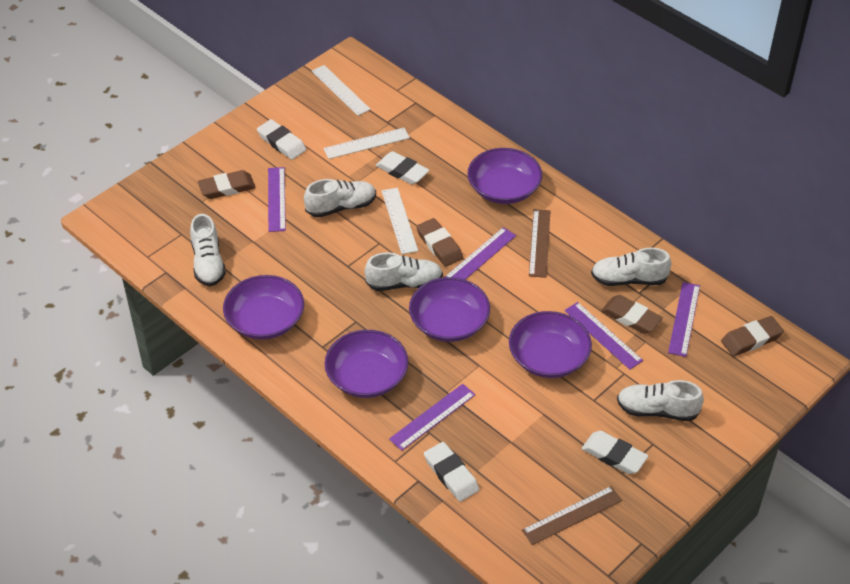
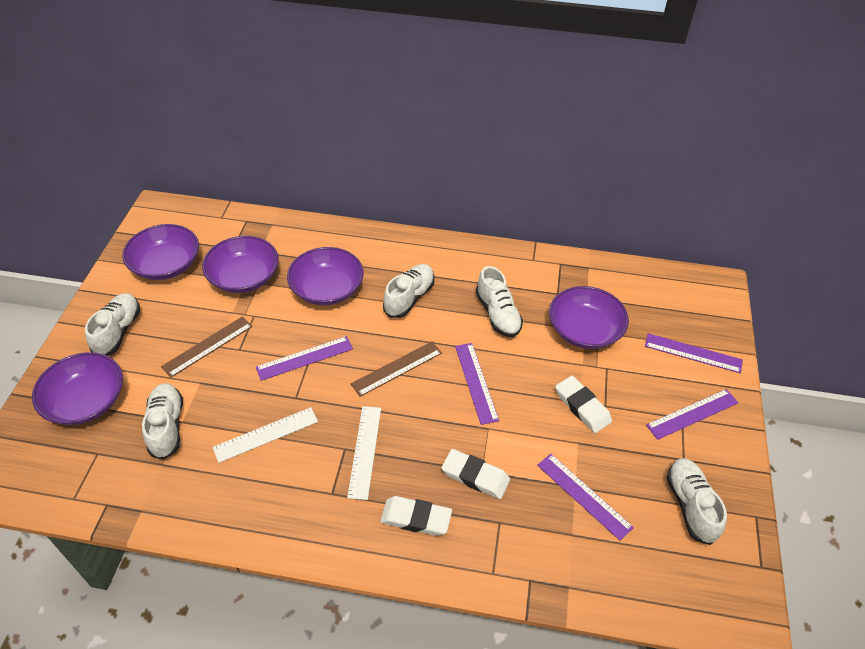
brown eraser: 4 -> 0
white eraser: 4 -> 3
white ruler: 3 -> 2

